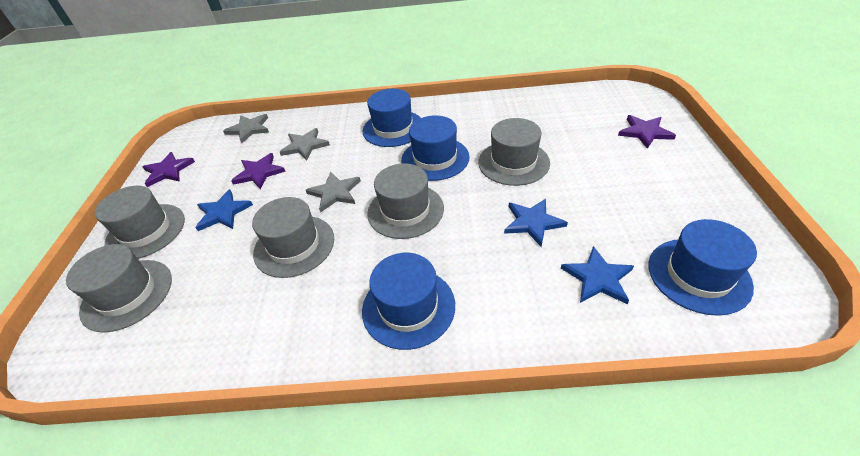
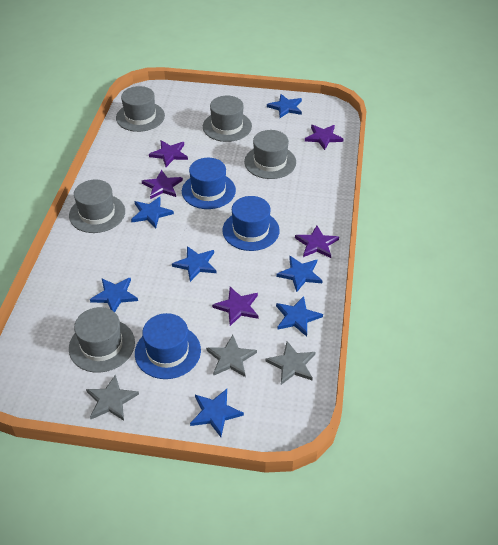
blue hat: 4 -> 3
blue star: 3 -> 7
purple star: 3 -> 5

